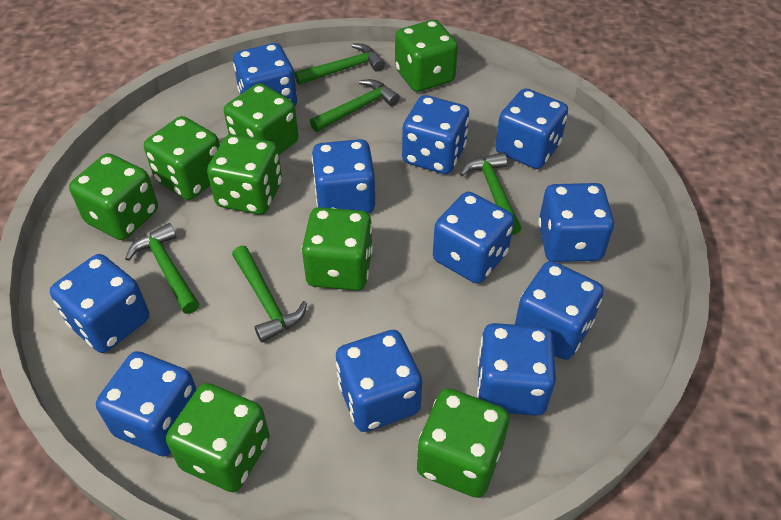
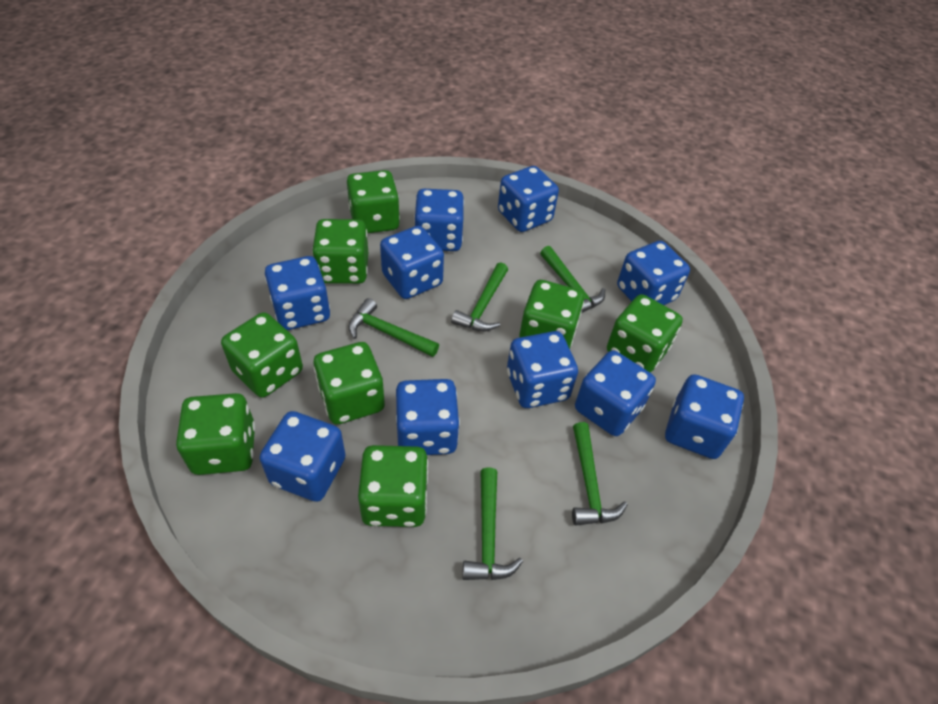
blue dice: 11 -> 10

